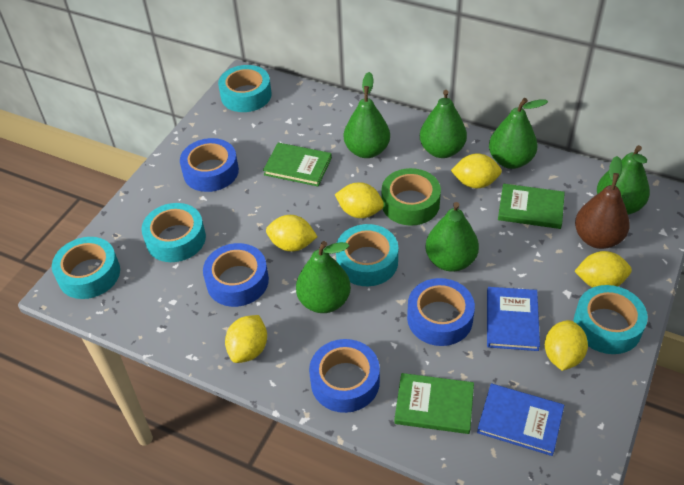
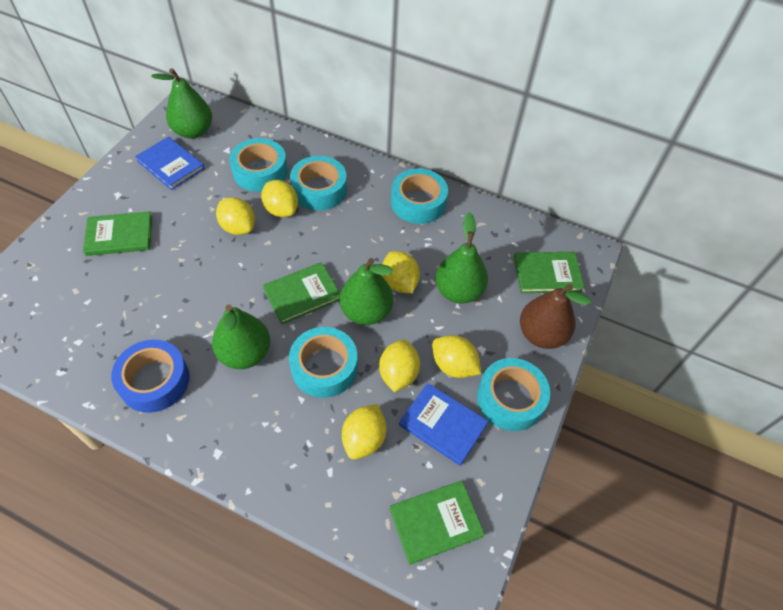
blue tape: 4 -> 1
green book: 3 -> 4
green pear: 6 -> 4
green tape: 1 -> 0

